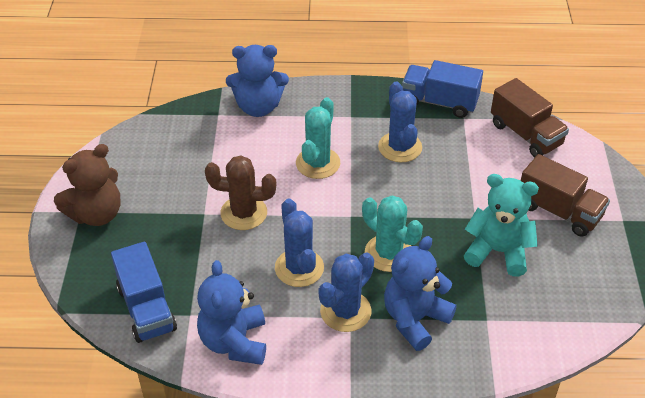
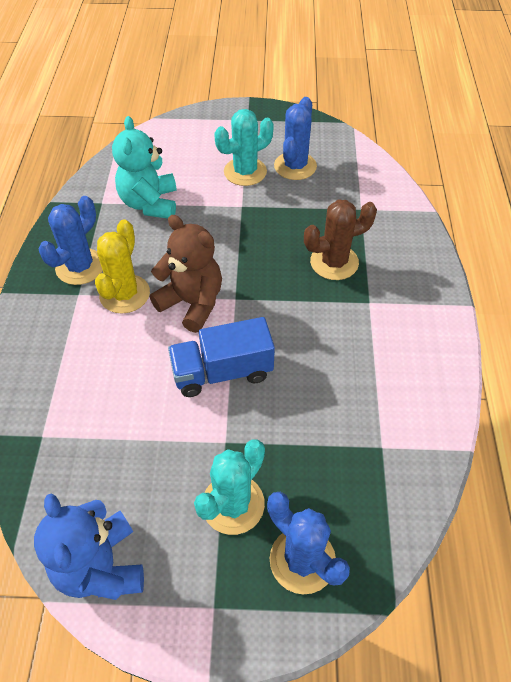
blue teddy bear: 3 -> 1
blue truck: 2 -> 1
brown truck: 2 -> 0
yellow cactus: 0 -> 1

